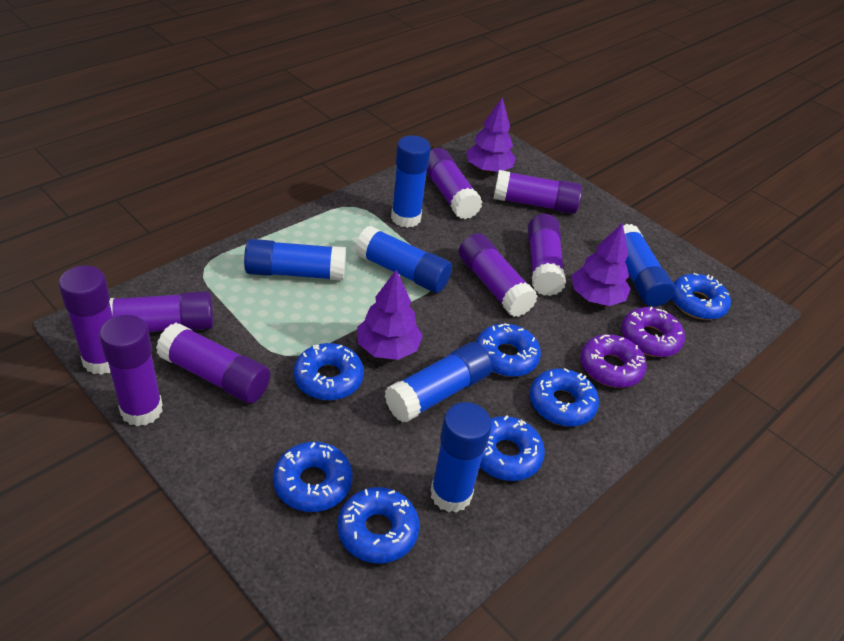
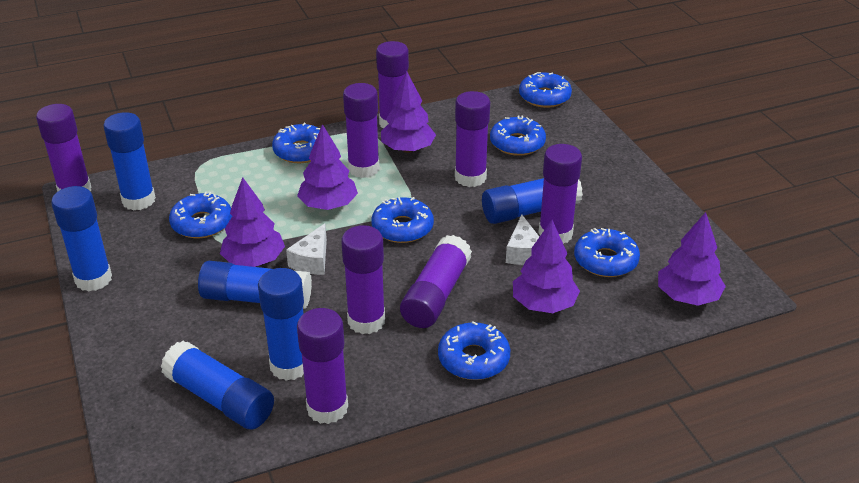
purple donut: 2 -> 0
purple tree: 3 -> 5
white cheese: 0 -> 2

